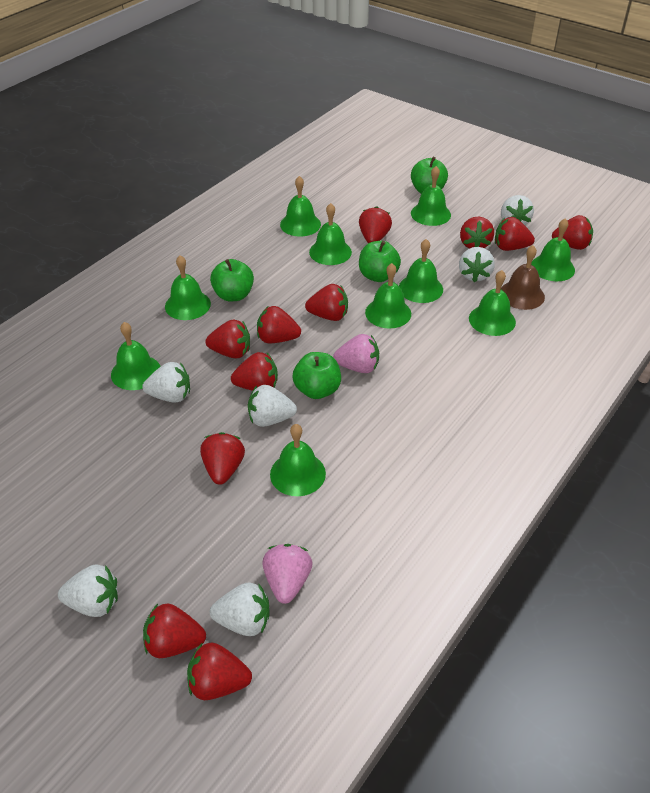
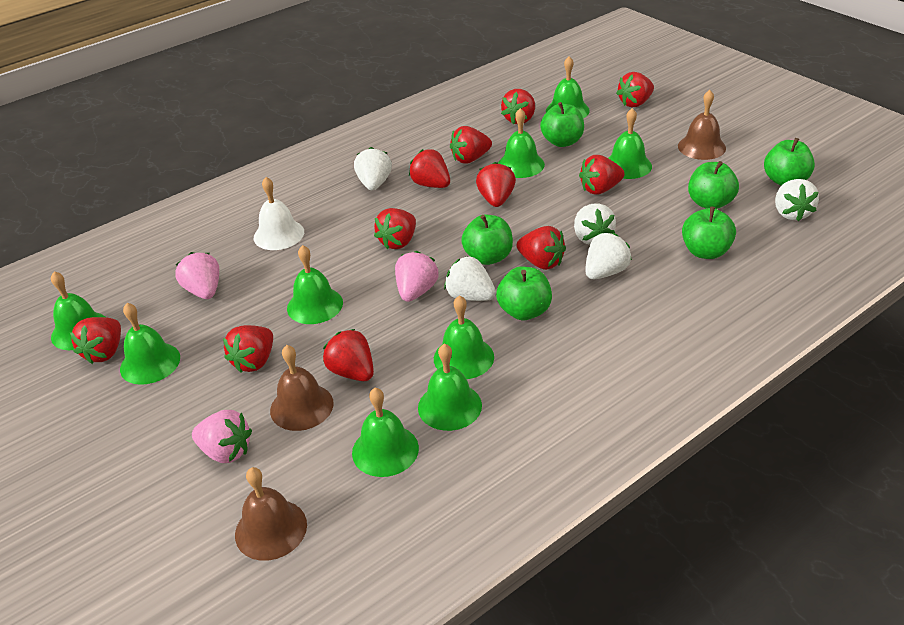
brown bell: 1 -> 3
green apple: 4 -> 6
green bell: 10 -> 9
pink strawberry: 2 -> 3
white bell: 0 -> 1
white strawberry: 6 -> 5

